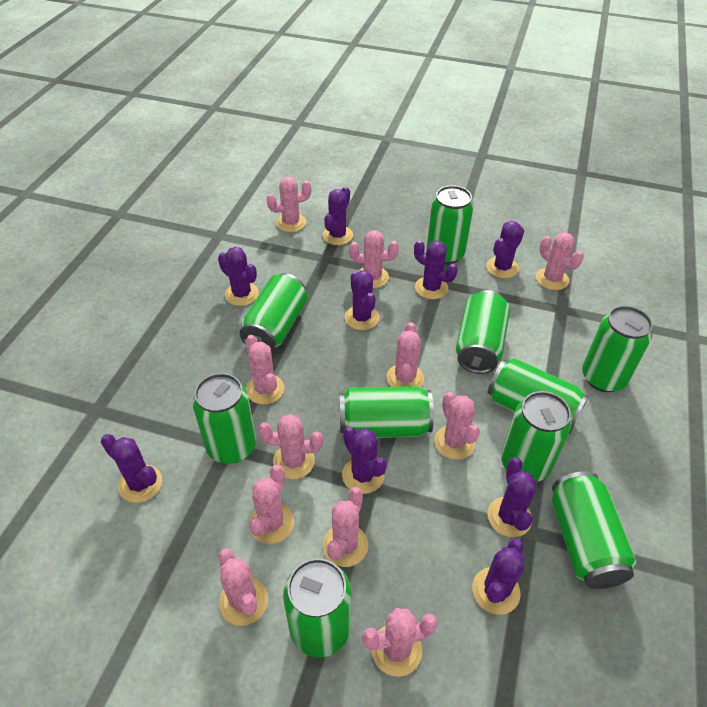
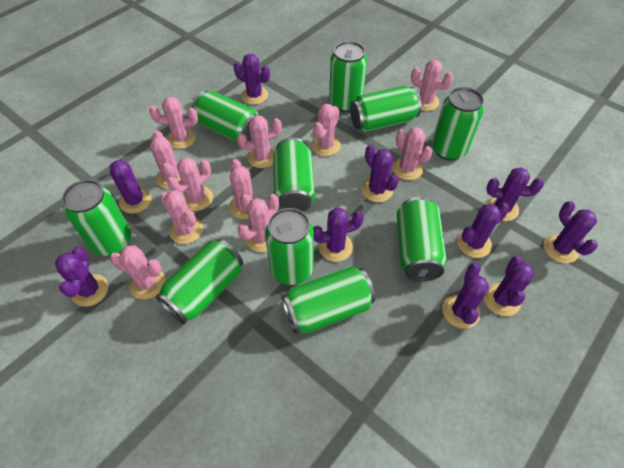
purple cactus: 9 -> 10

